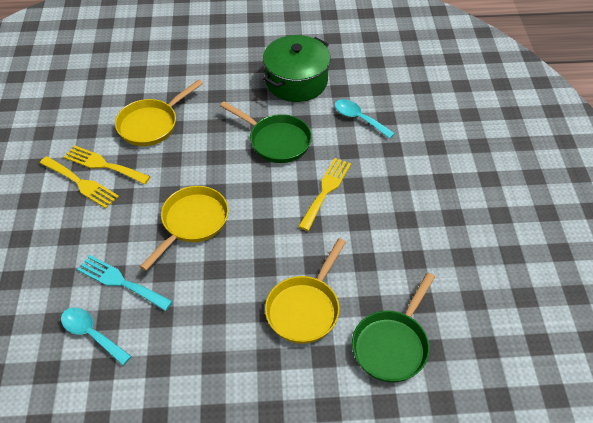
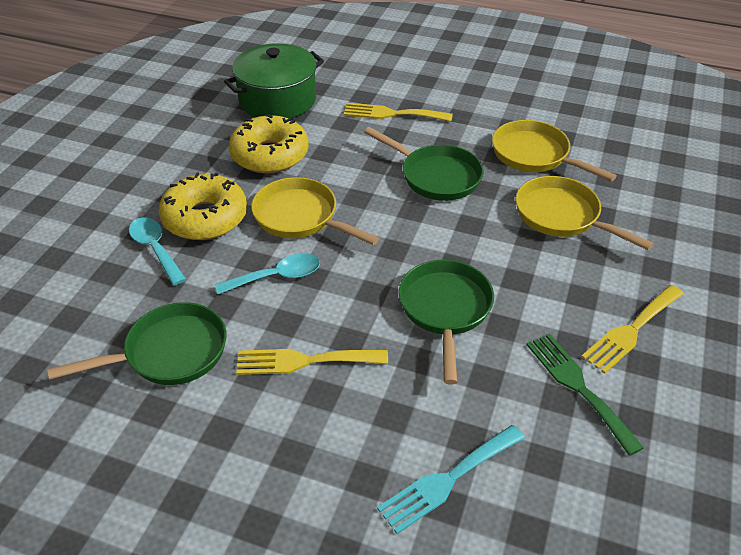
green fork: 0 -> 1
green pan: 2 -> 3
yellow donut: 0 -> 2

